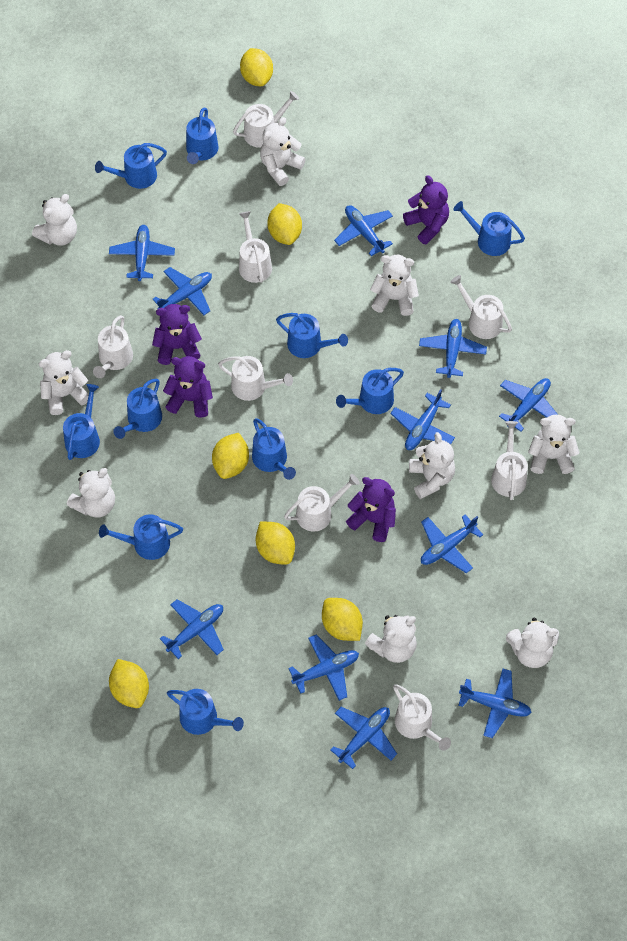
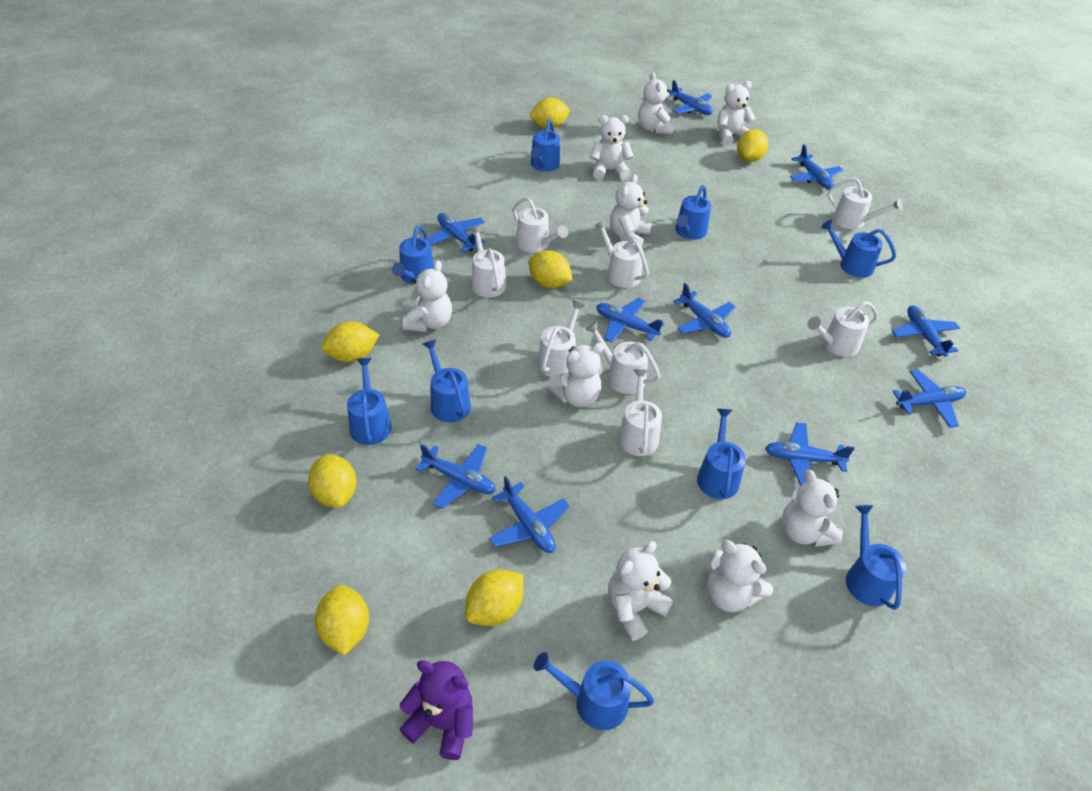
blue plane: 11 -> 10
blue watering can: 10 -> 9
purple teddy bear: 4 -> 1
yellow lemon: 6 -> 7

